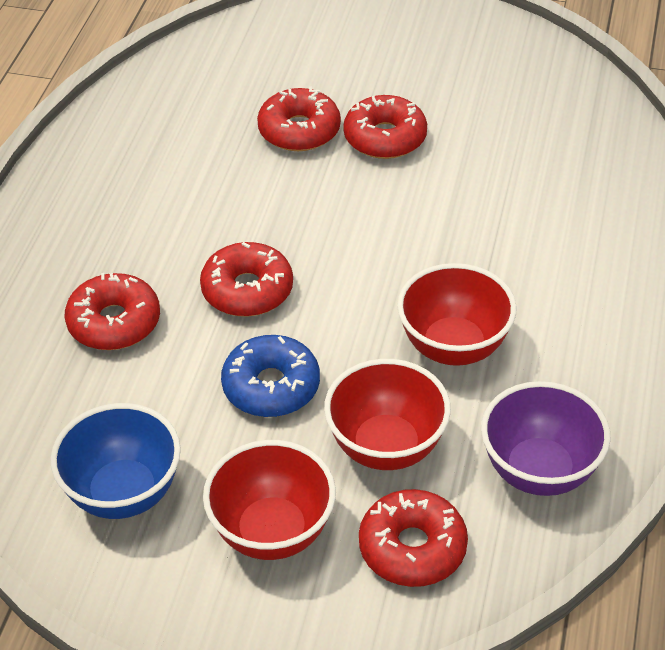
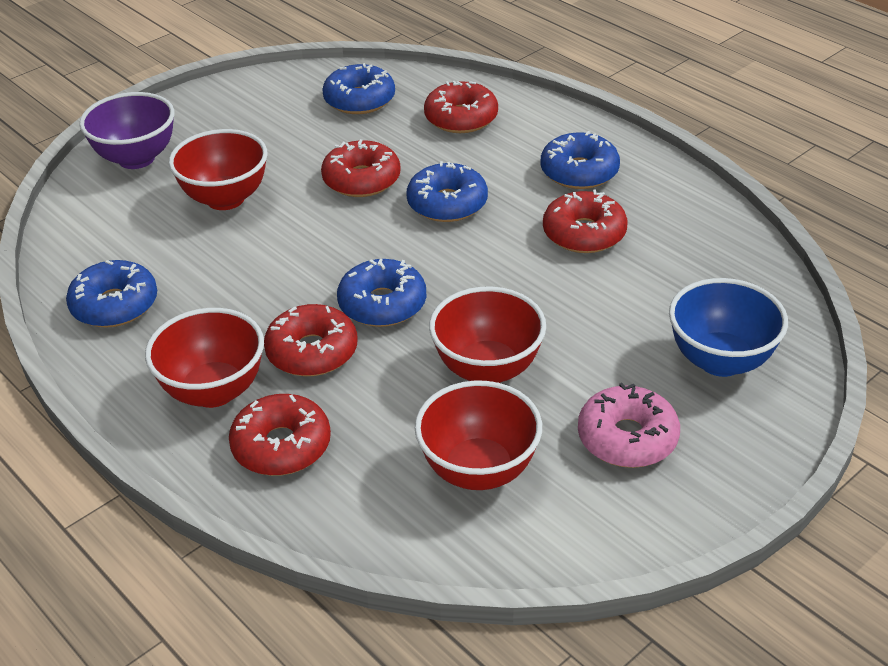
blue donut: 1 -> 5
pink donut: 0 -> 1
red bowl: 3 -> 4

